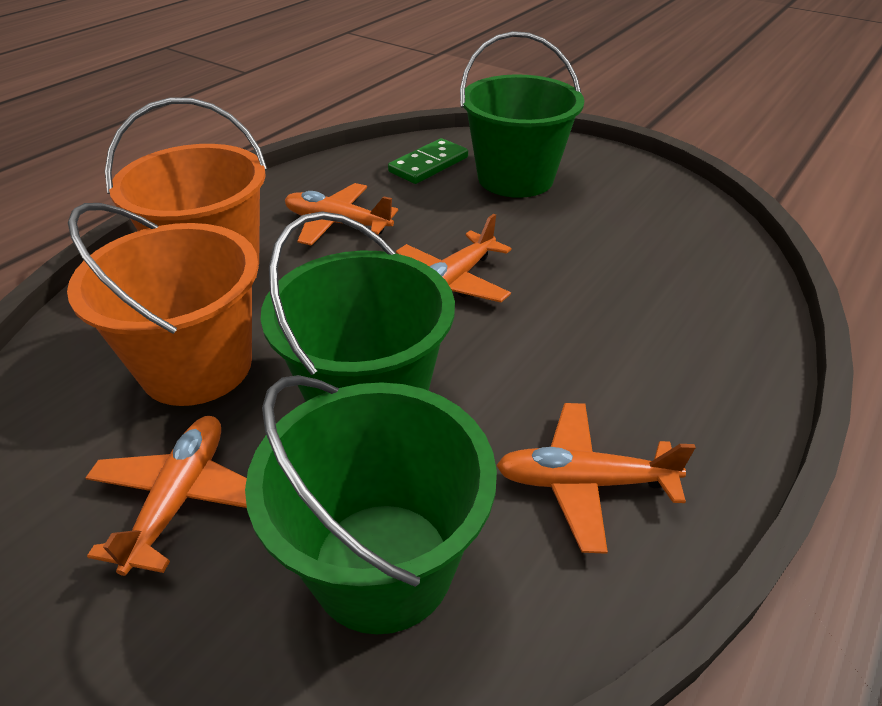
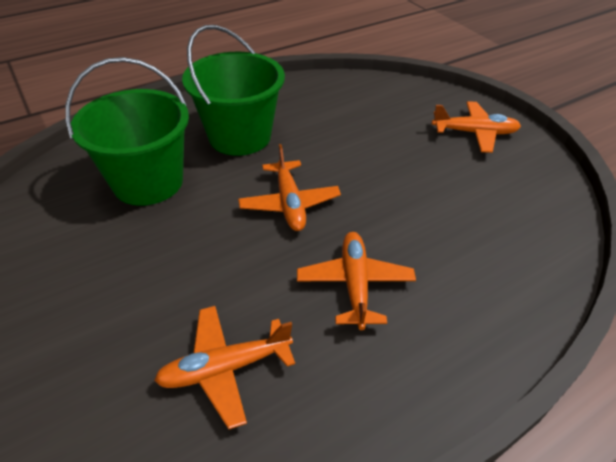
green bucket: 3 -> 2
green domino: 1 -> 0
orange bucket: 2 -> 0

